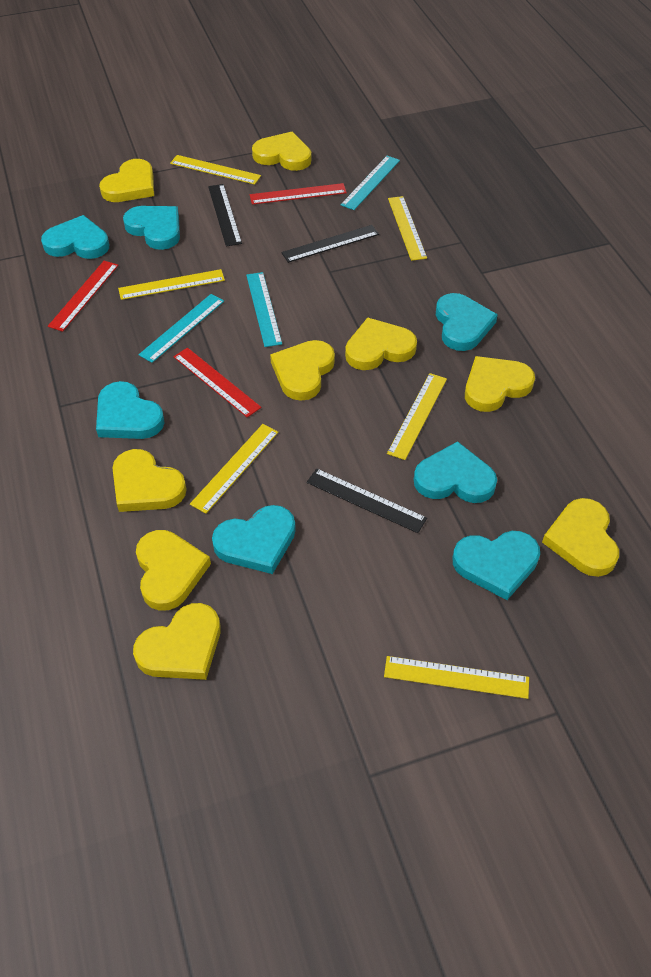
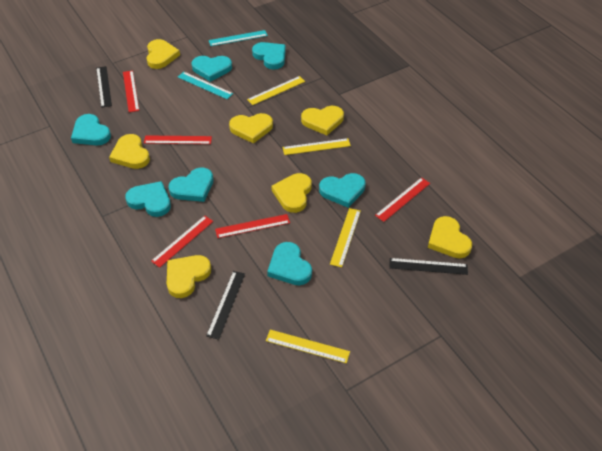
red ruler: 3 -> 5
turquoise ruler: 3 -> 2
yellow heart: 9 -> 7
yellow ruler: 6 -> 4

